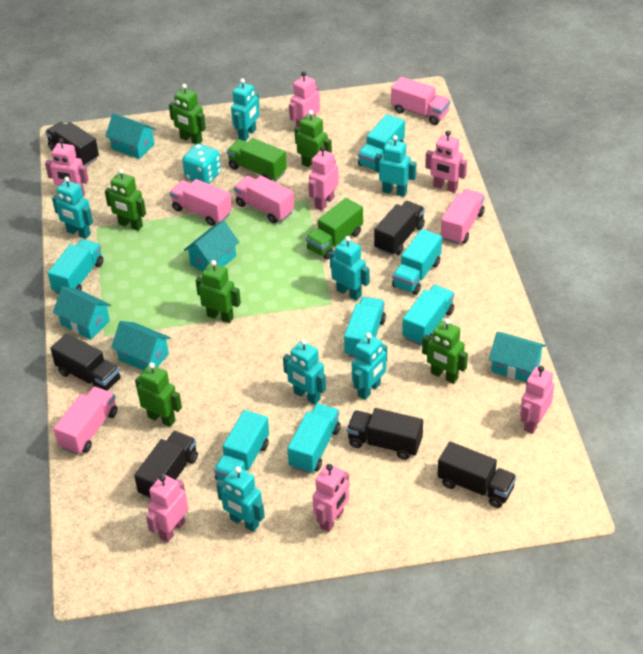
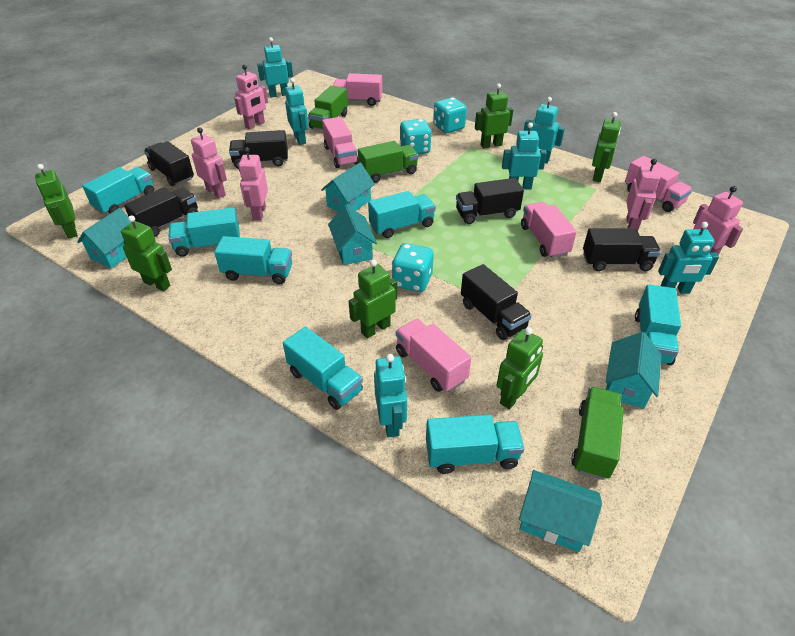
green truck: 2 -> 3
pink robot: 7 -> 5
turquoise dice: 1 -> 3
turquoise robot: 7 -> 6

